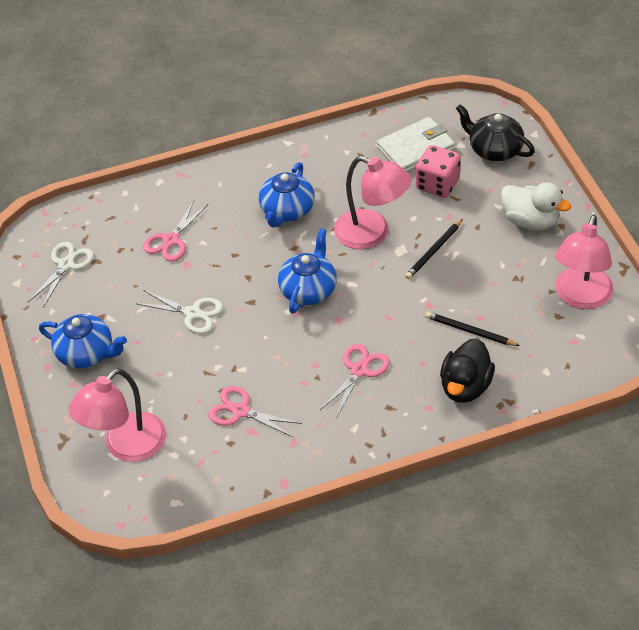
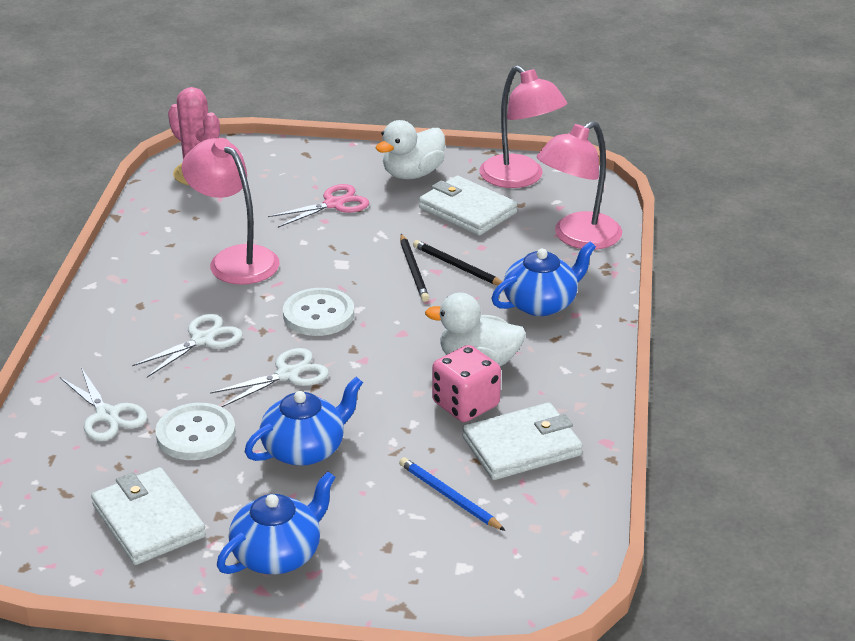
black duck: 1 -> 0
black teapot: 1 -> 0
blue pencil: 0 -> 1
pink cactus: 0 -> 1
pink scissors: 3 -> 1
white button: 0 -> 2
white duck: 1 -> 2
white scissors: 2 -> 3
white wallet: 1 -> 3

